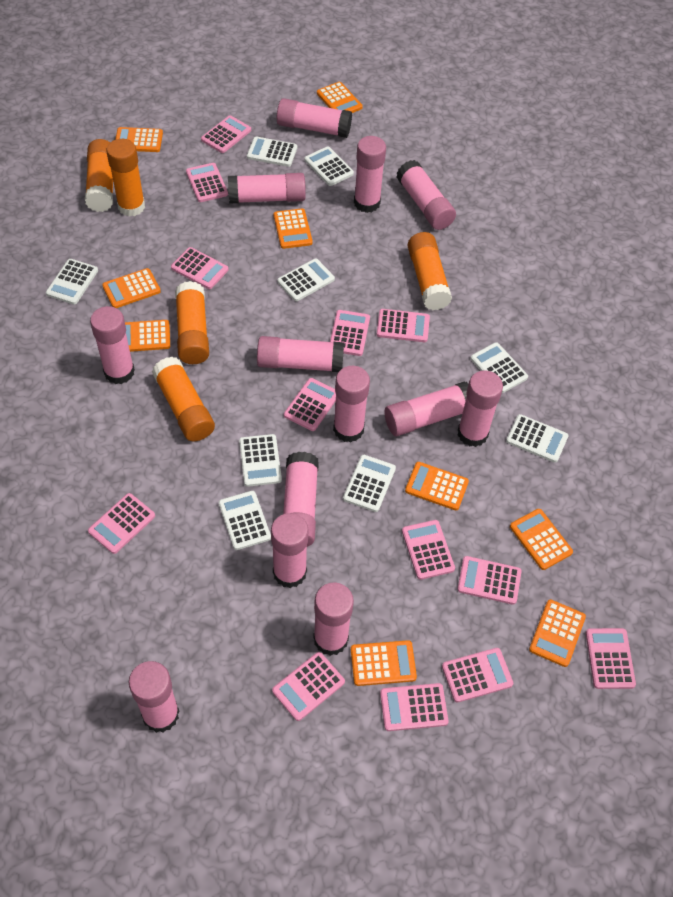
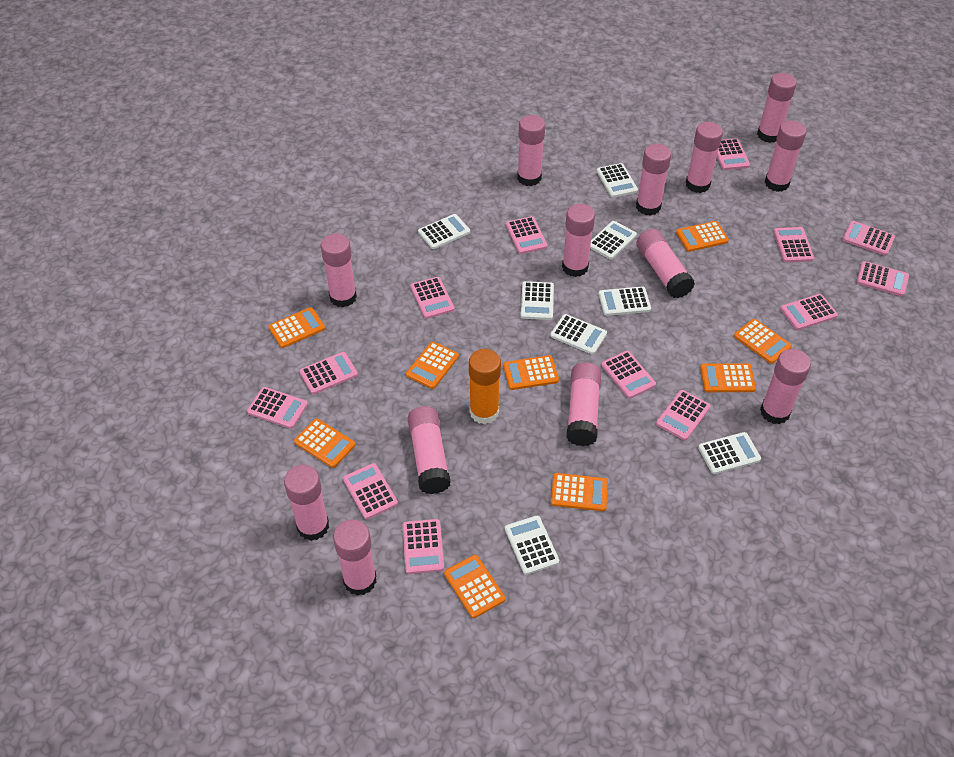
orange glue stick: 5 -> 1
white calculator: 9 -> 8

